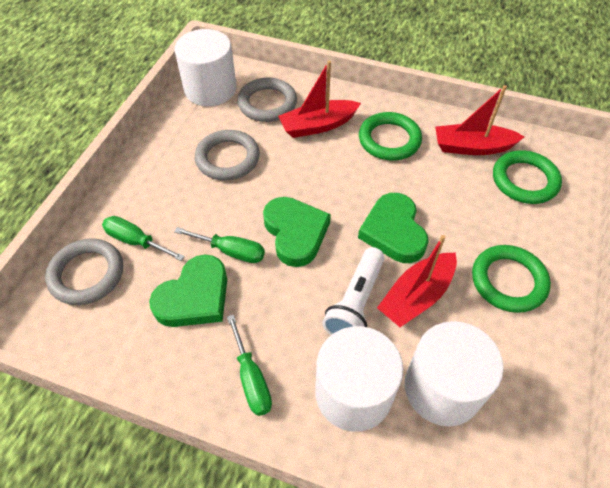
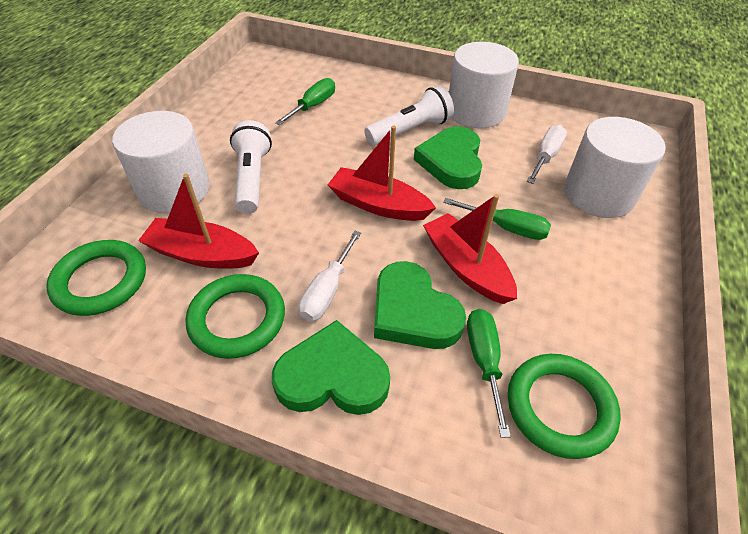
grey ring: 3 -> 0
white flashlight: 1 -> 2
white screwdriver: 0 -> 2

